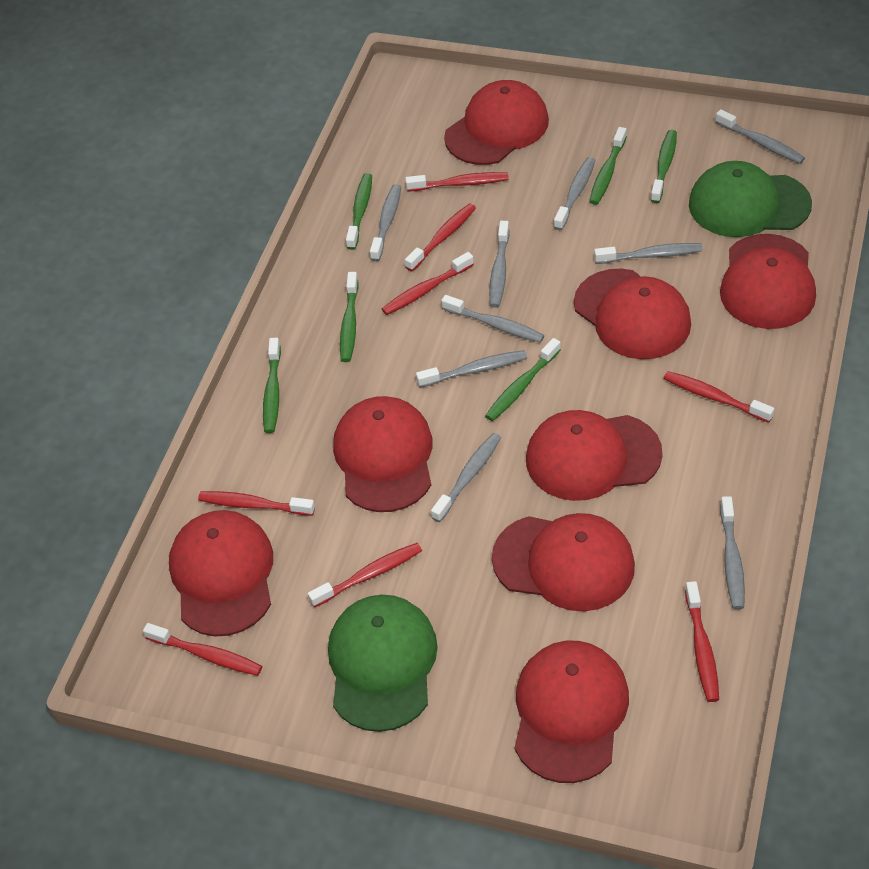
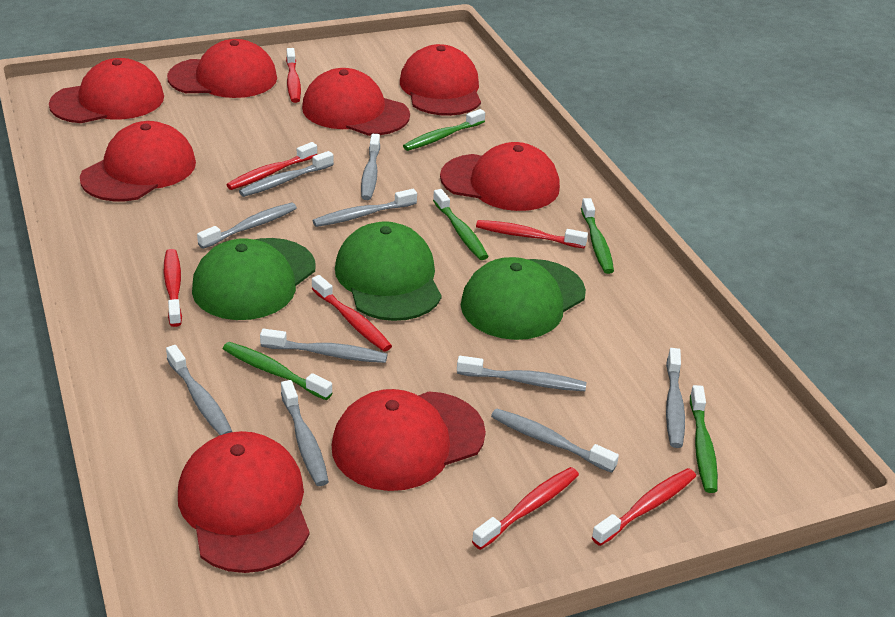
green cap: 2 -> 3
green toothbrush: 6 -> 5
grey toothbrush: 9 -> 10
red toothbrush: 8 -> 7

